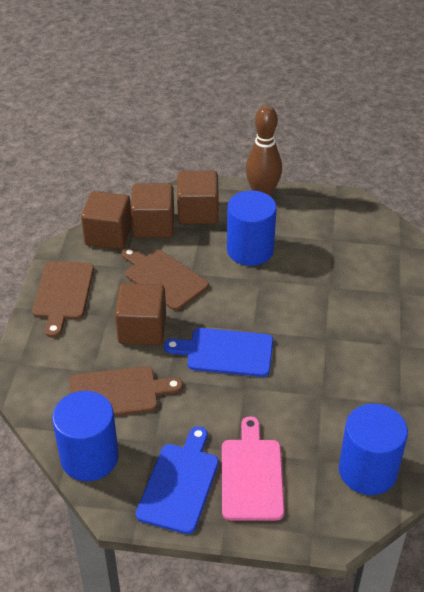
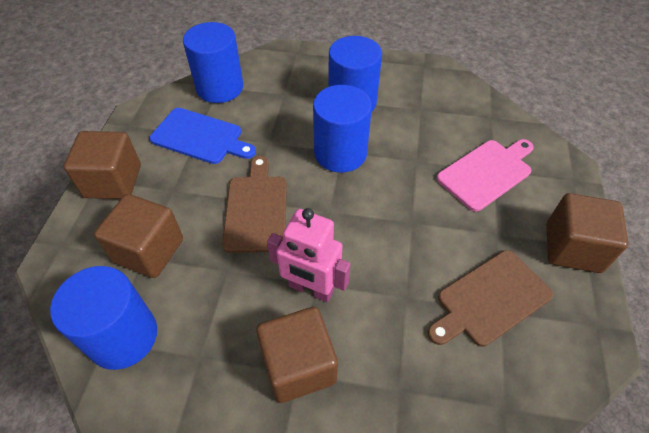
blue cutting board: 2 -> 1
blue cylinder: 3 -> 4
brown bowling pin: 1 -> 0
brown cutting board: 3 -> 2
pink robot: 0 -> 1

